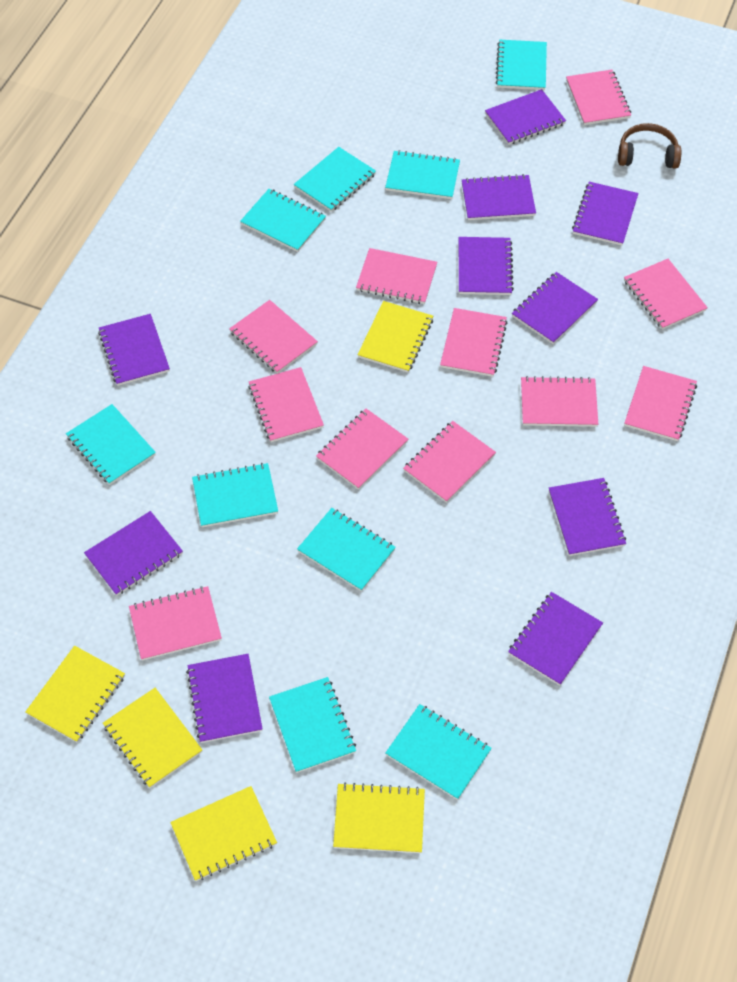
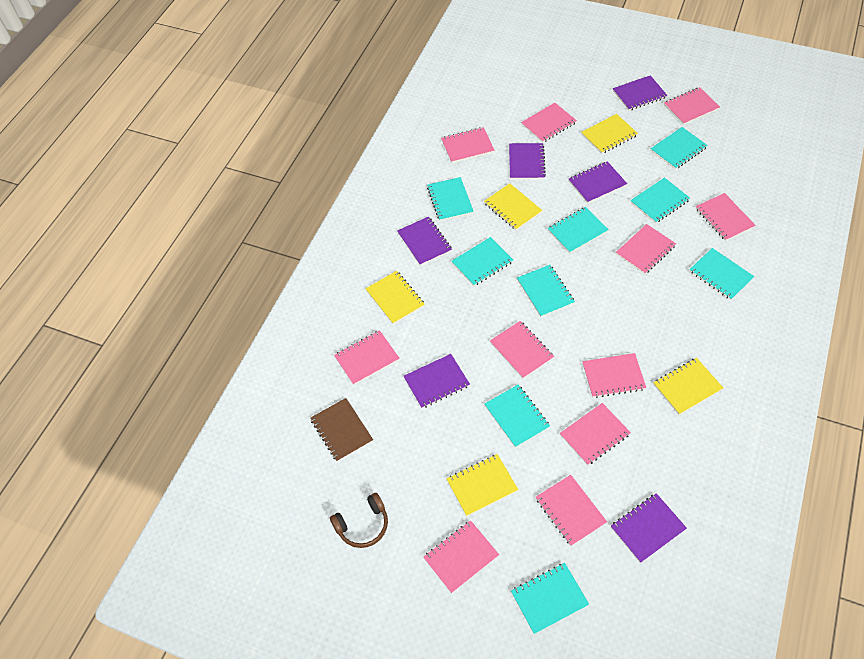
brown notebook: 0 -> 1
purple notebook: 10 -> 6

